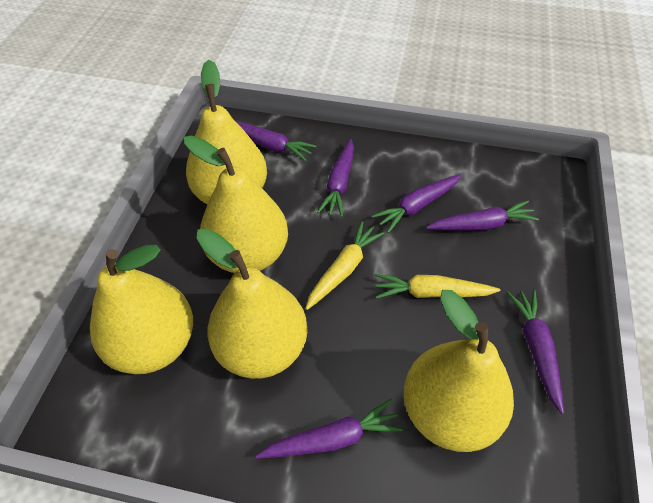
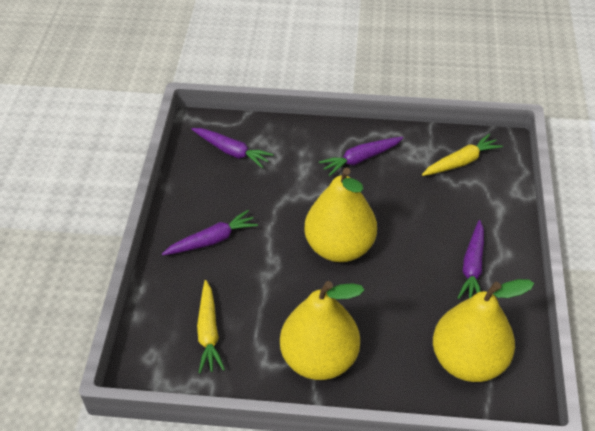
purple carrot: 6 -> 4
yellow pear: 5 -> 3

